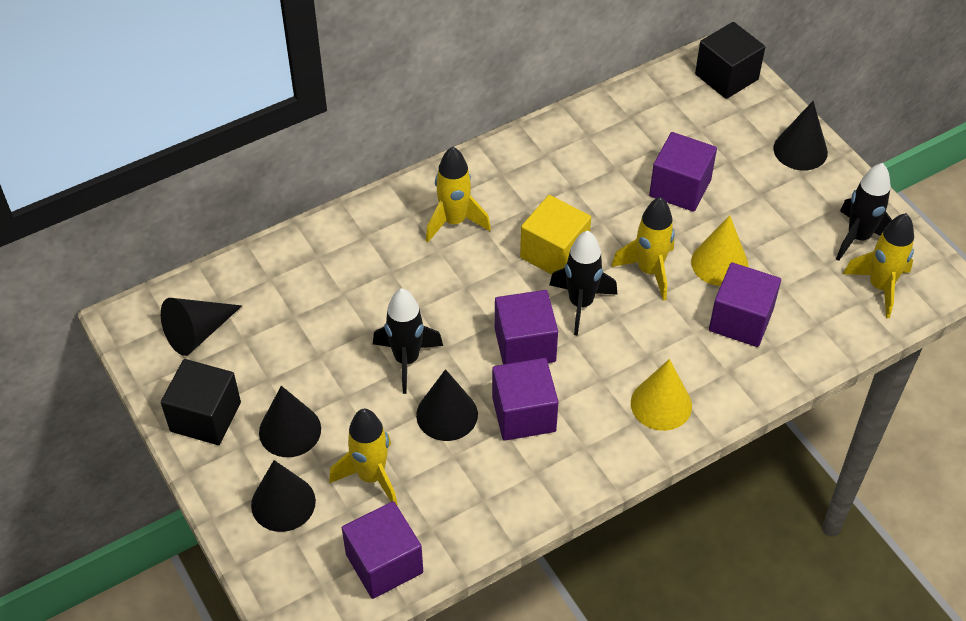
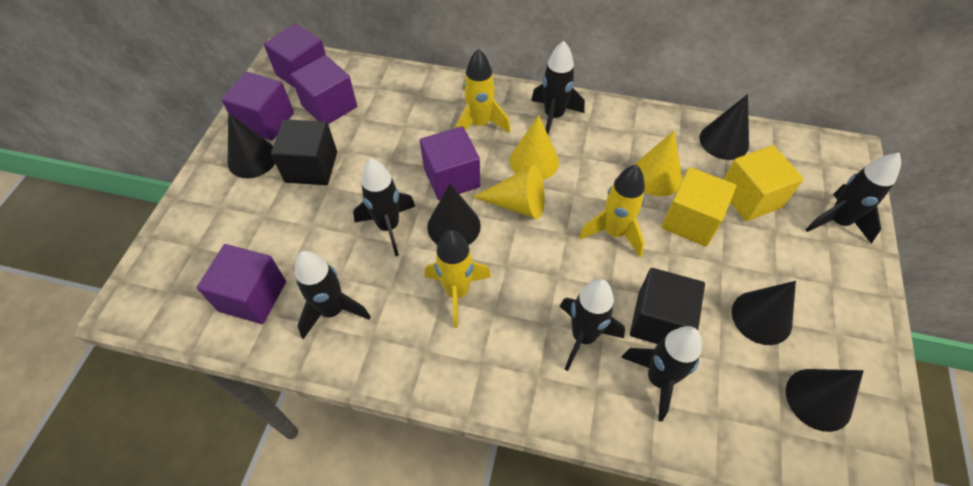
black rocket: 3 -> 6
yellow cone: 2 -> 3
yellow cube: 1 -> 2
yellow rocket: 4 -> 3

